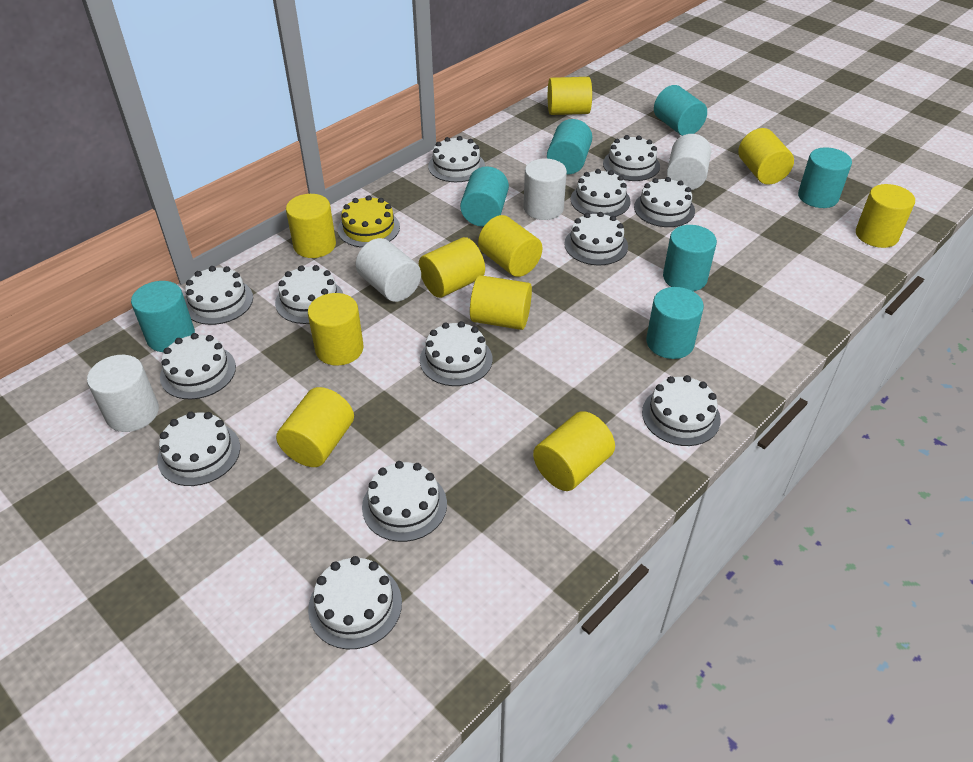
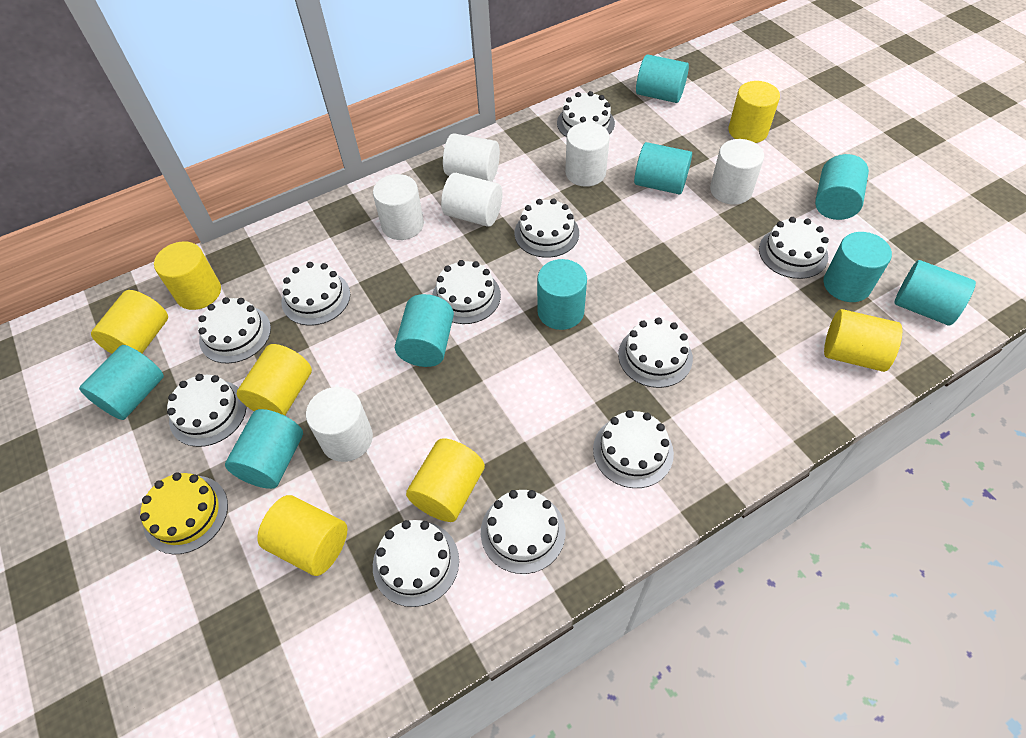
turquoise cylinder: 7 -> 9
white cake: 13 -> 11
white cylinder: 4 -> 6
yellow cylinder: 10 -> 7

